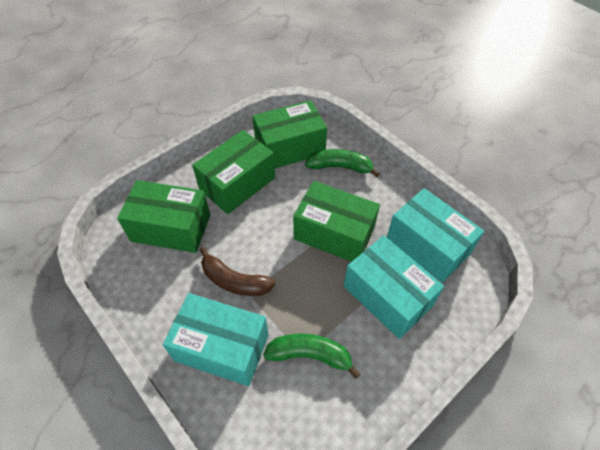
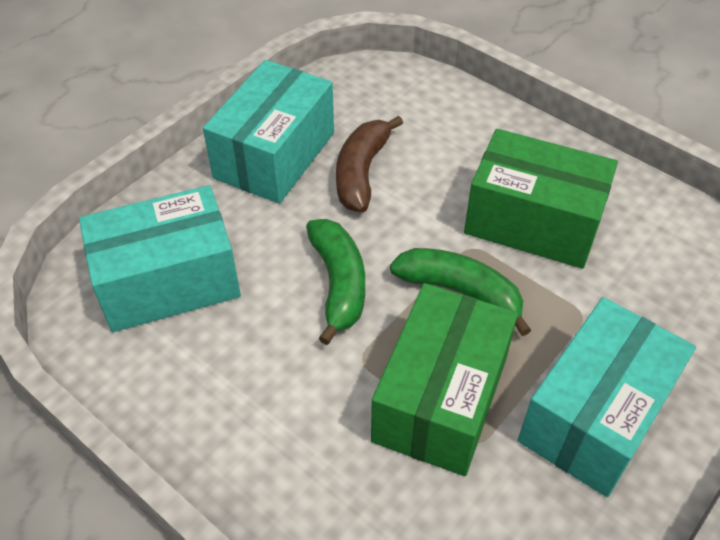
green box: 4 -> 2

